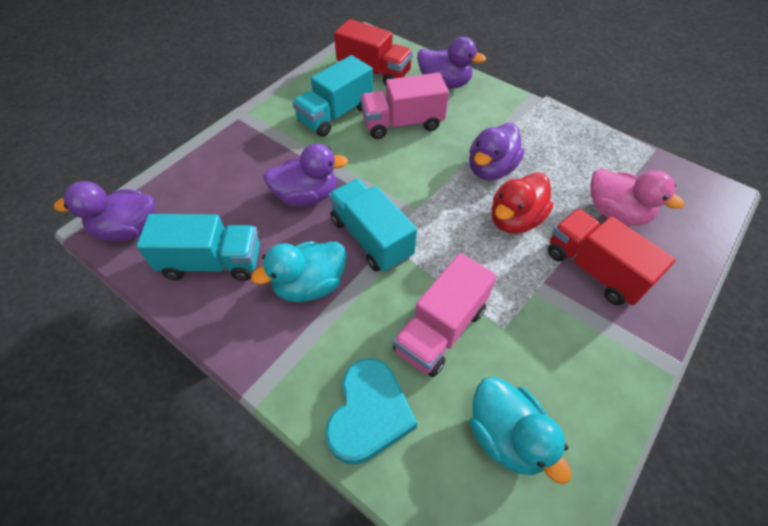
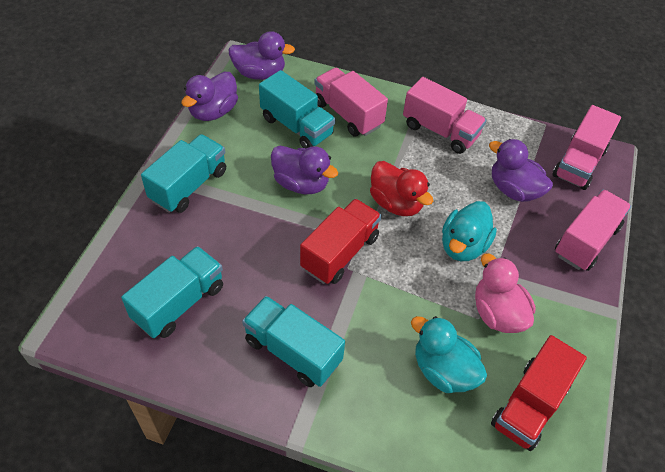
pink truck: 2 -> 4
turquoise heart: 1 -> 0
turquoise truck: 3 -> 4

